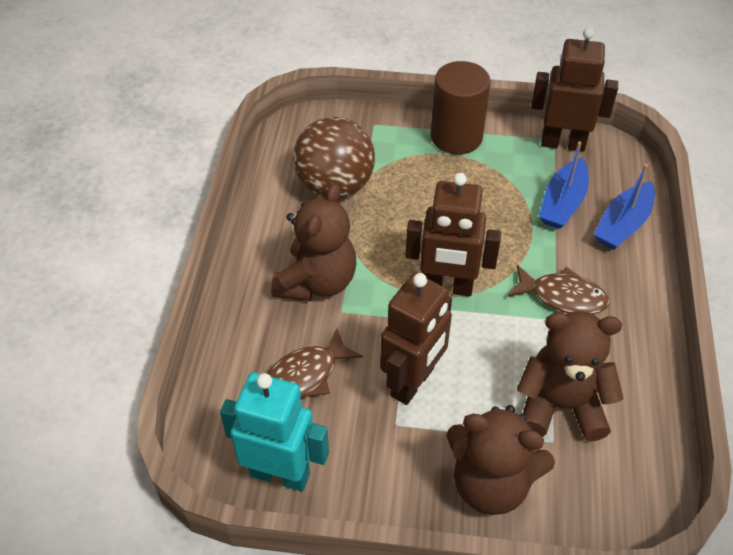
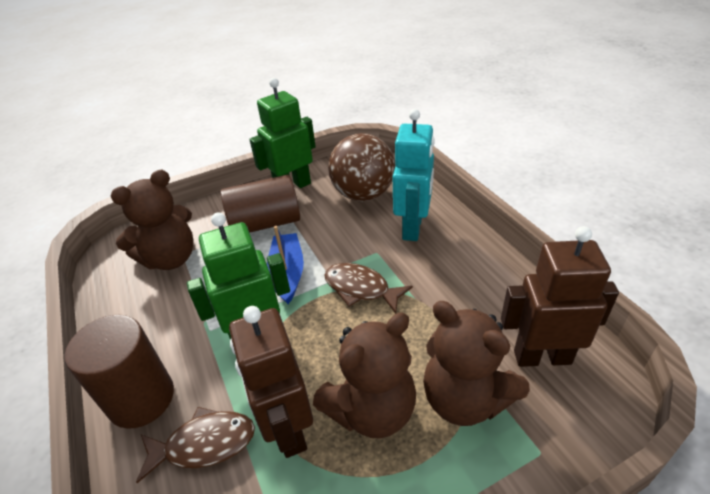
blue boat: 2 -> 1
brown cylinder: 1 -> 2
brown robot: 3 -> 2
green robot: 0 -> 2

